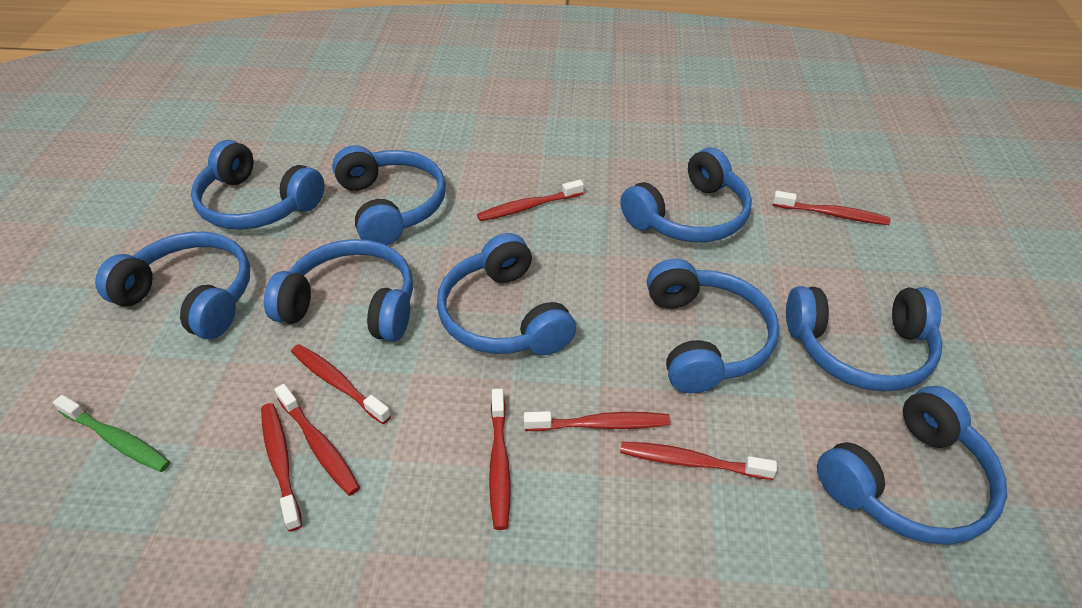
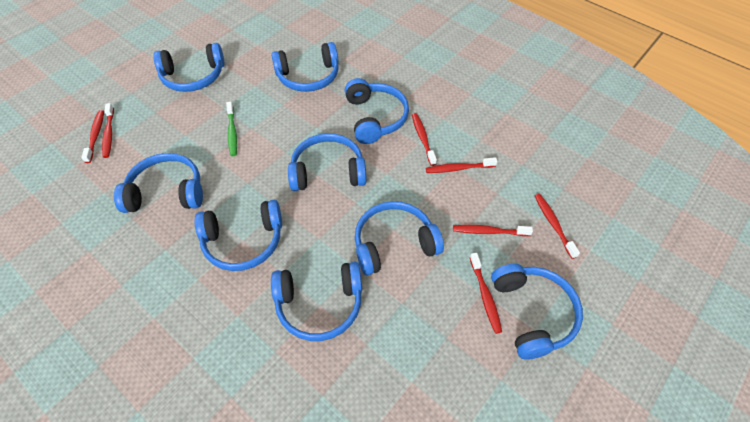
red toothbrush: 8 -> 7

